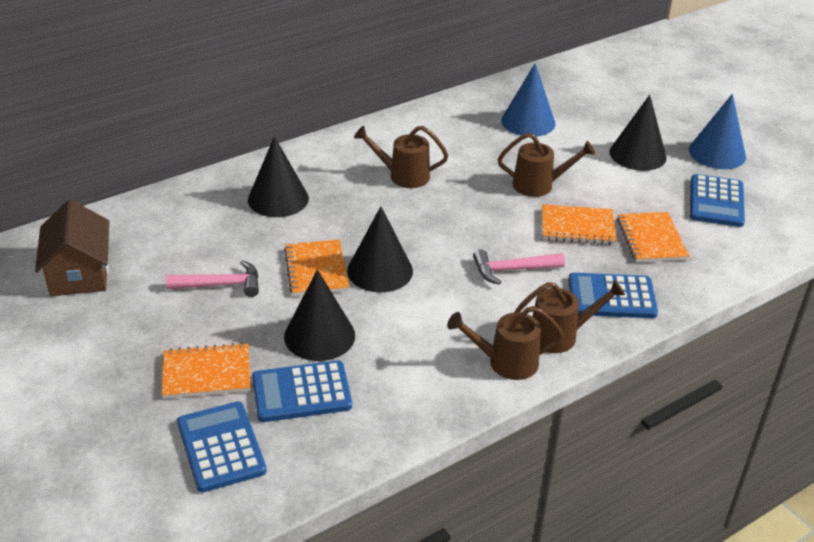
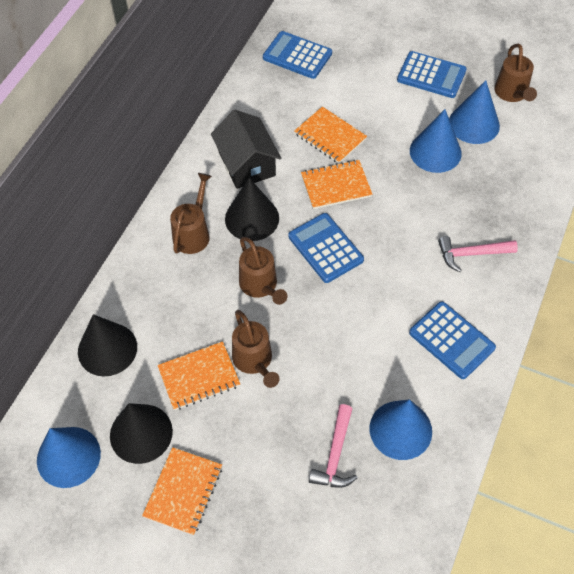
black cone: 4 -> 3
black house: 0 -> 1
blue cone: 2 -> 4
brown house: 1 -> 0

